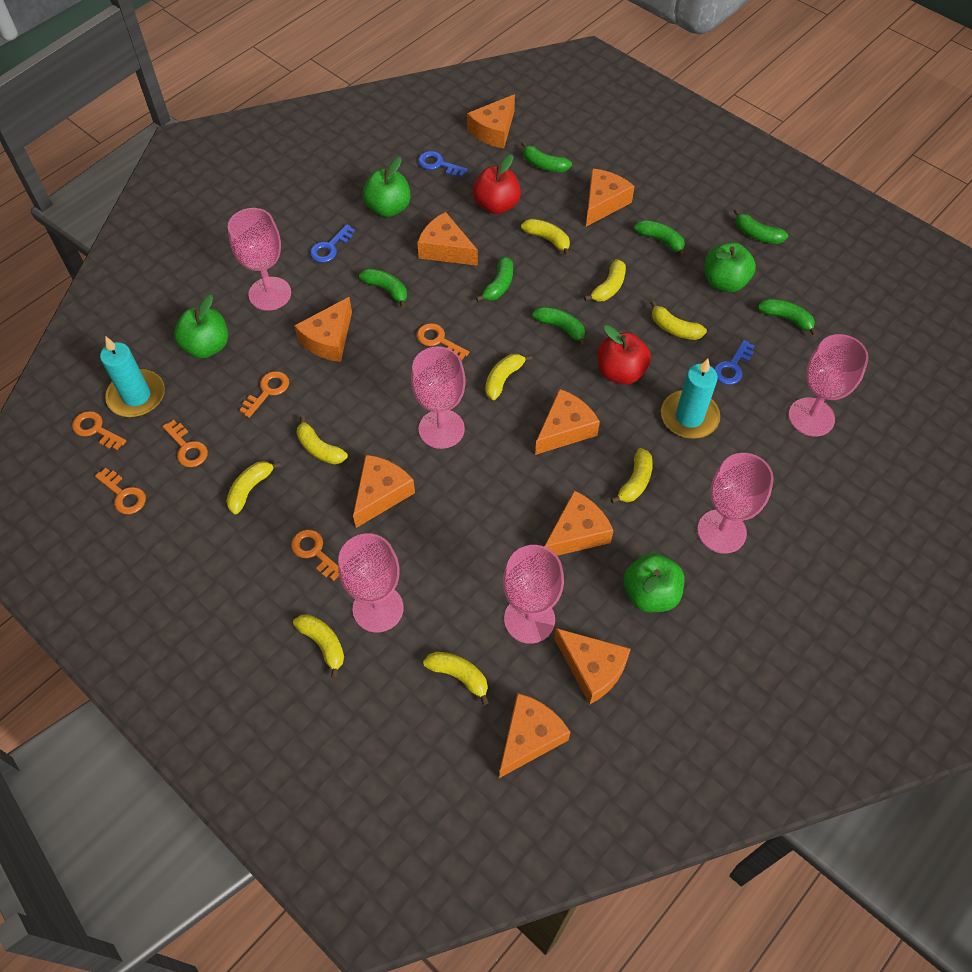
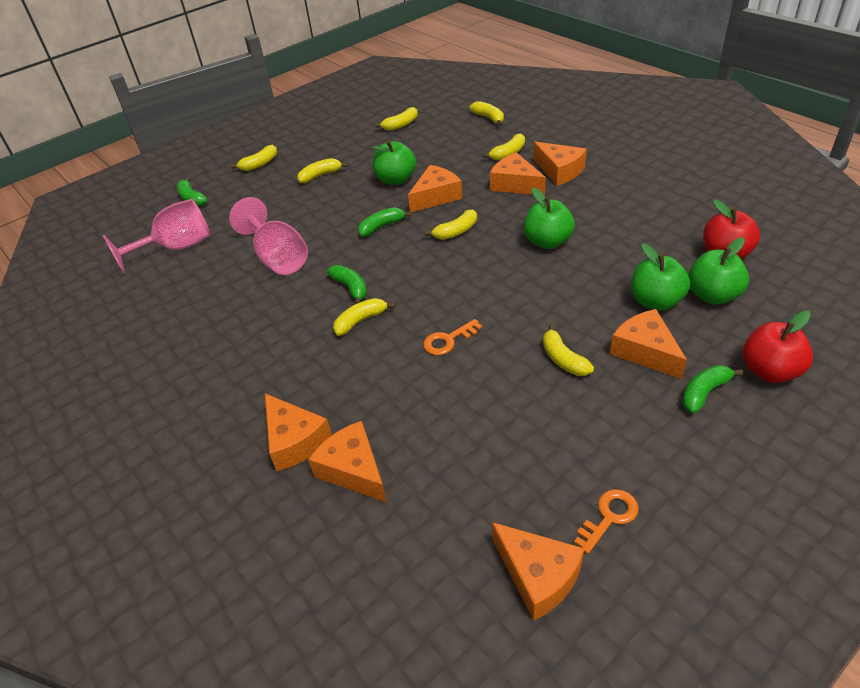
blue key: 3 -> 0
green banana: 7 -> 4
orange cheese: 9 -> 7
orange key: 6 -> 2
pink goblet: 6 -> 2
turquoise candle: 2 -> 0
yellow banana: 9 -> 8

